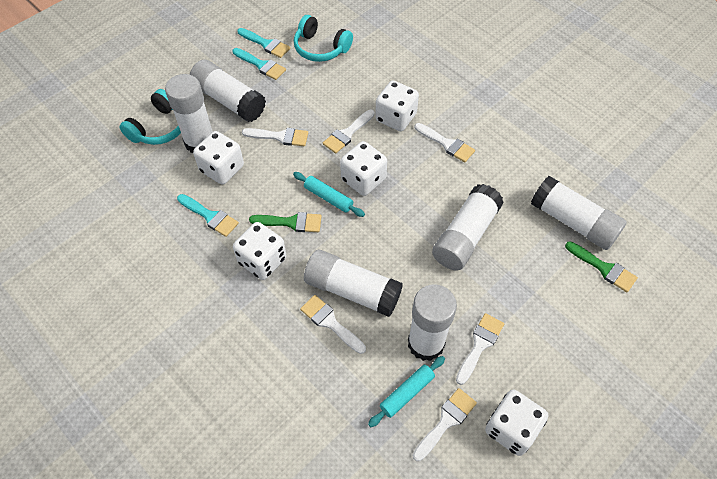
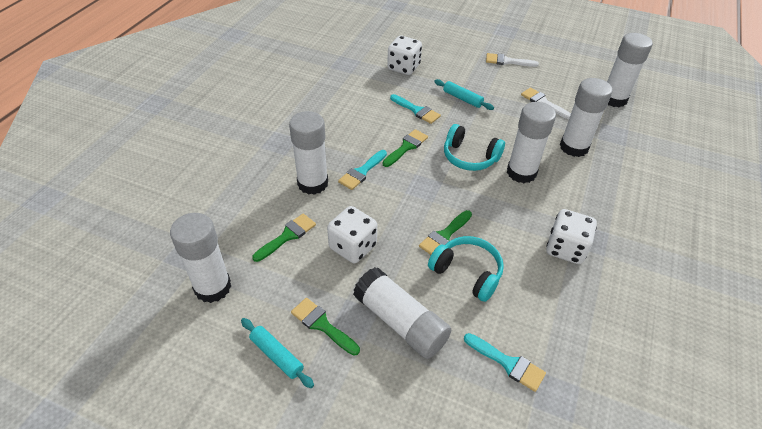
green brush: 2 -> 4
white brush: 6 -> 2
white dice: 5 -> 3

